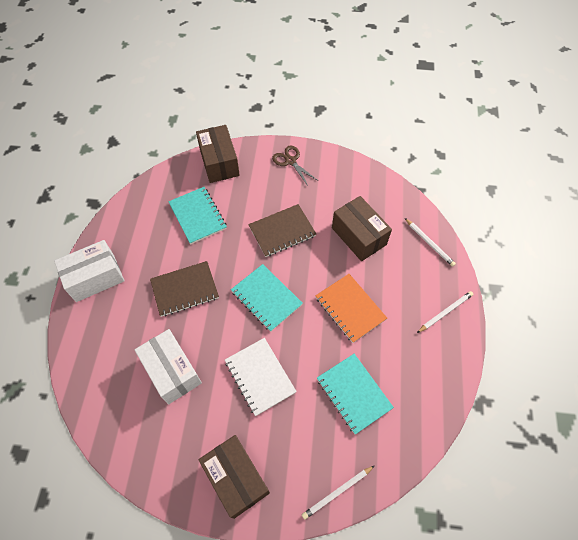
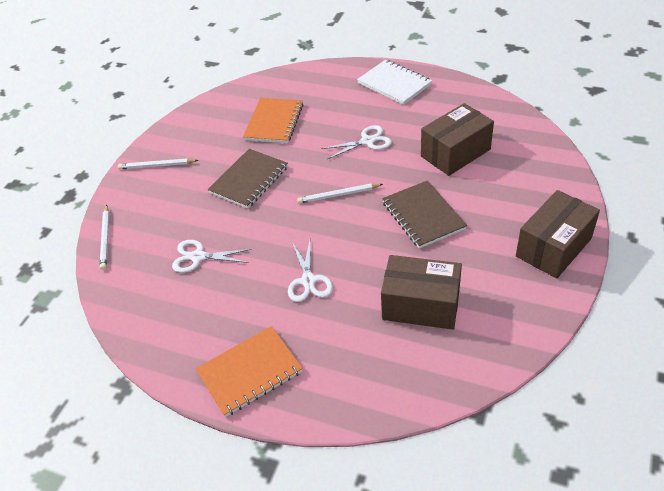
brown scissors: 1 -> 0
orange notebook: 1 -> 2
turquoise notebook: 3 -> 0
white box: 2 -> 0
white scissors: 0 -> 3

